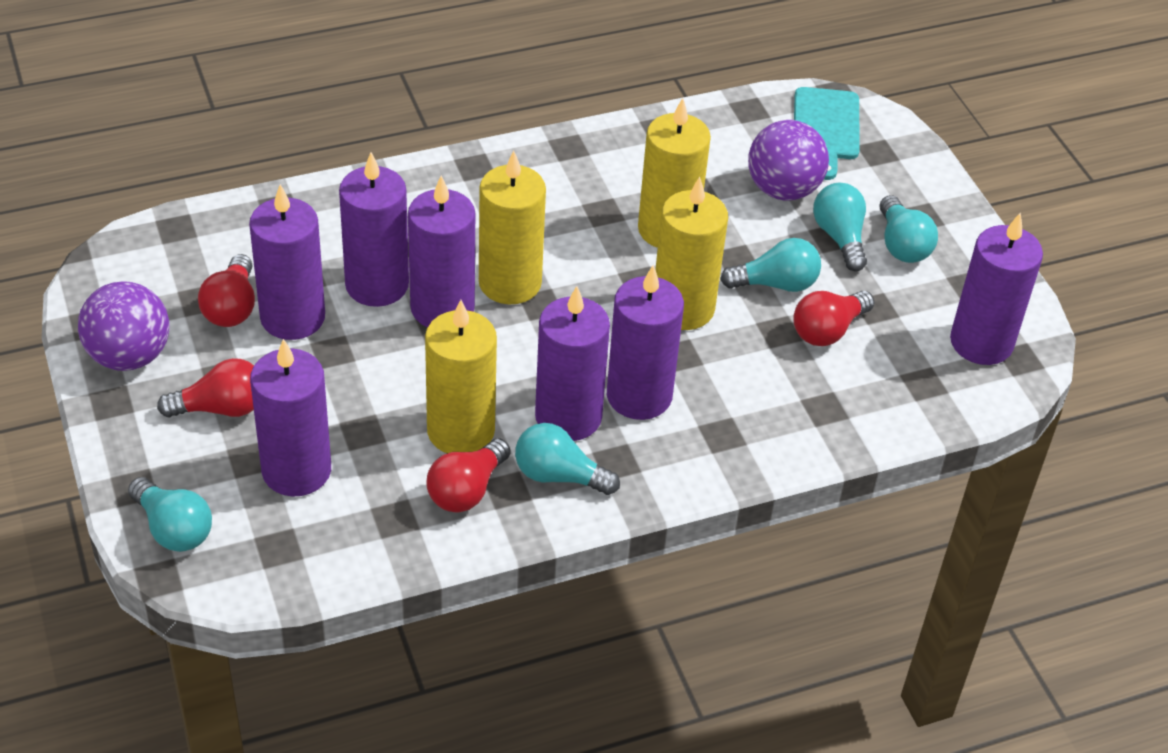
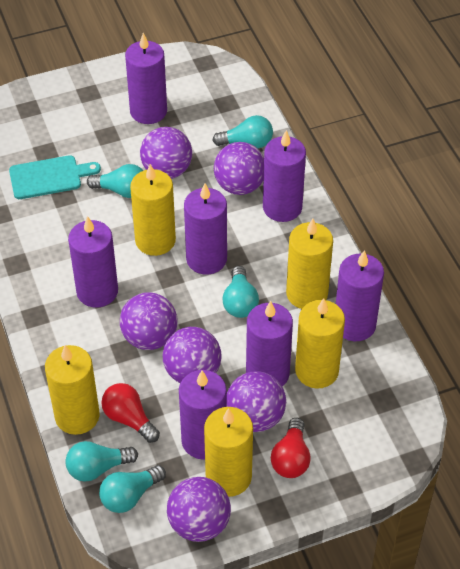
purple ball: 2 -> 6
red light bulb: 4 -> 2
yellow candle: 4 -> 5

